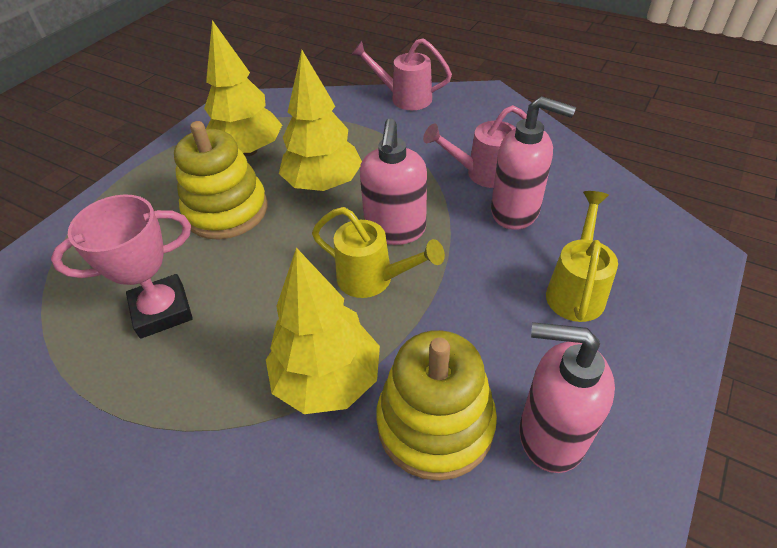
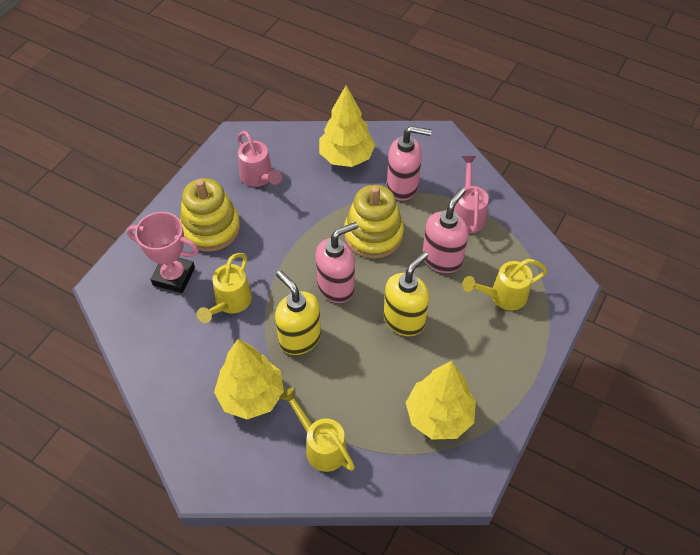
yellow soap dispenser: 0 -> 2
yellow watering can: 2 -> 3

